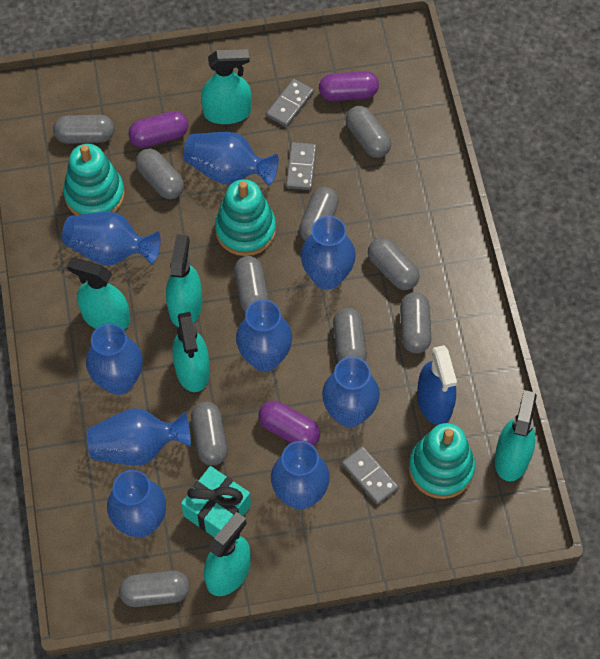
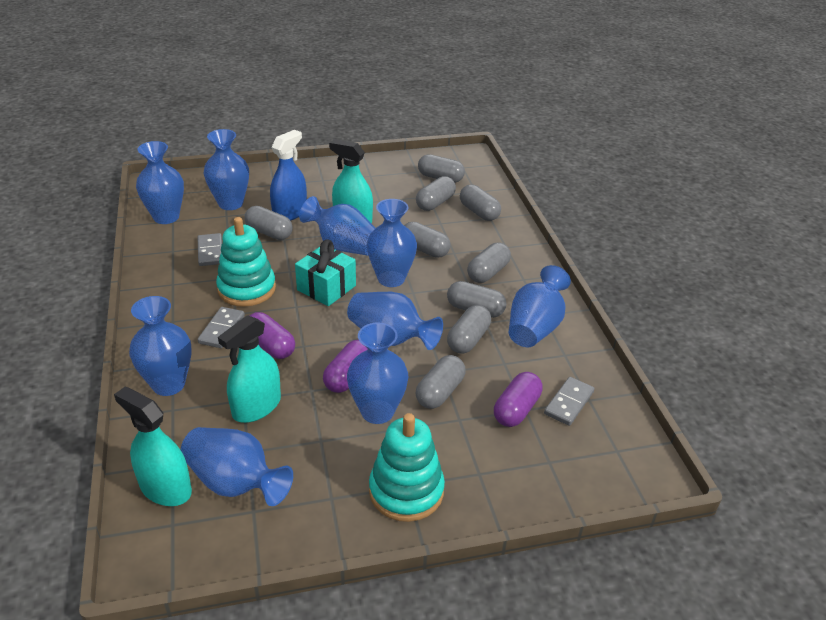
grey capsule: 10 -> 9
turquoise spray bottle: 6 -> 3
turquoise stacking toy: 3 -> 2

